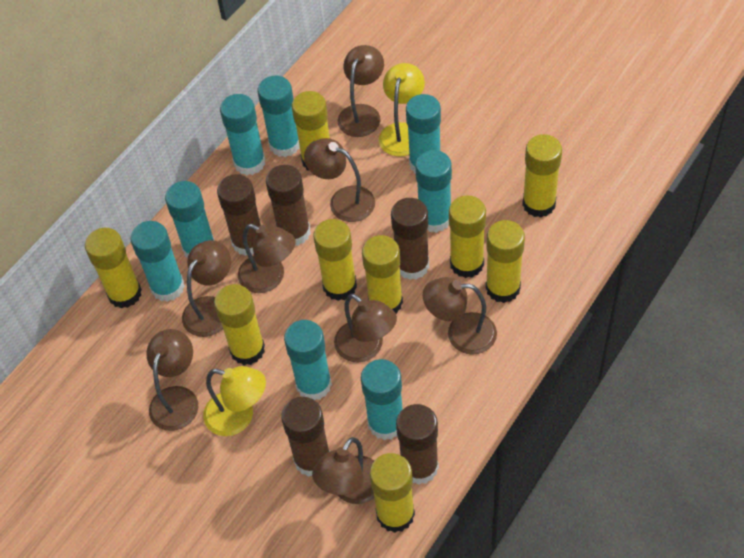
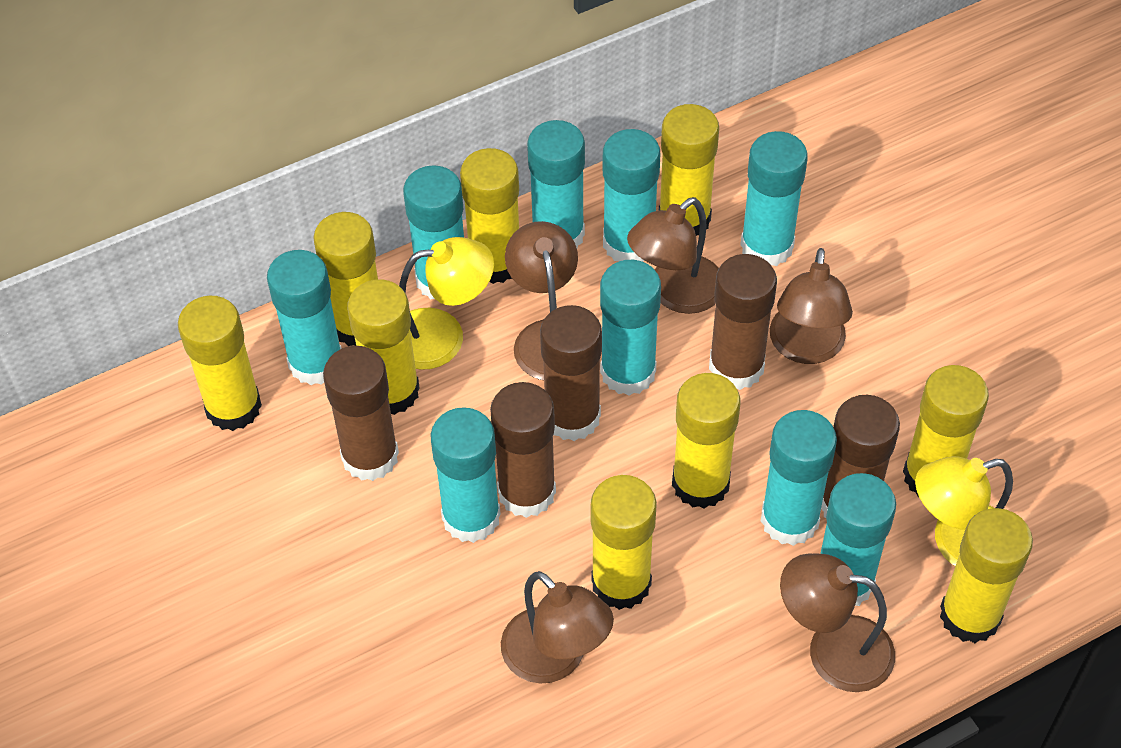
brown lamp: 8 -> 5
turquoise glue stick: 8 -> 9

